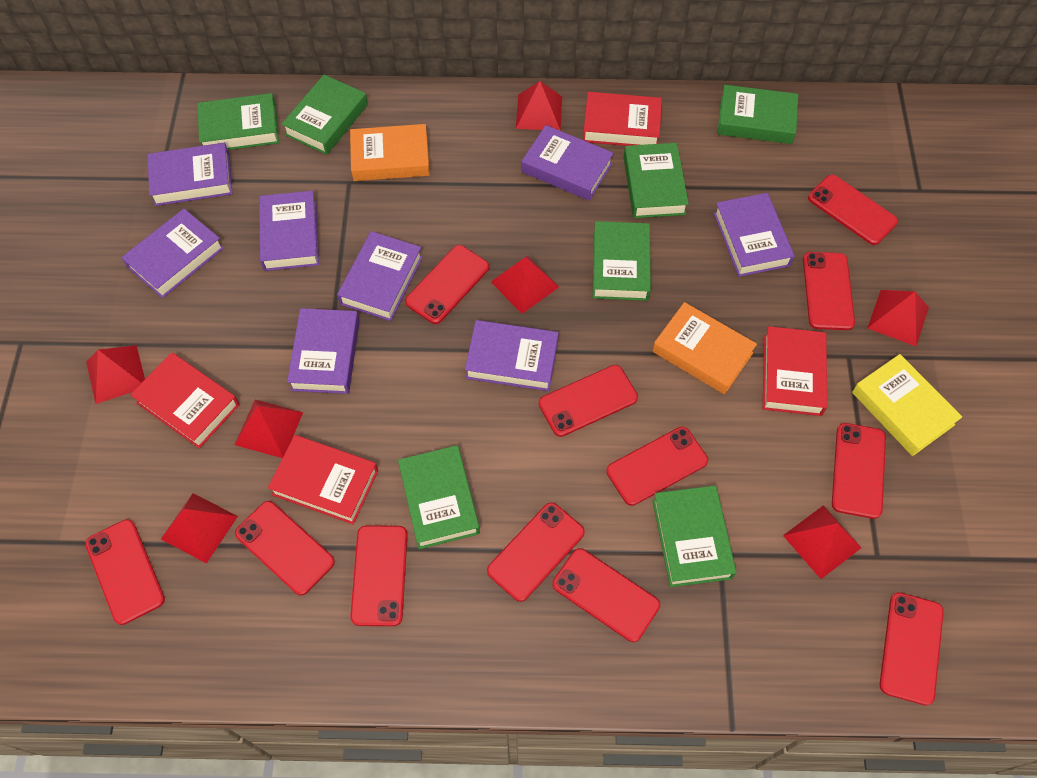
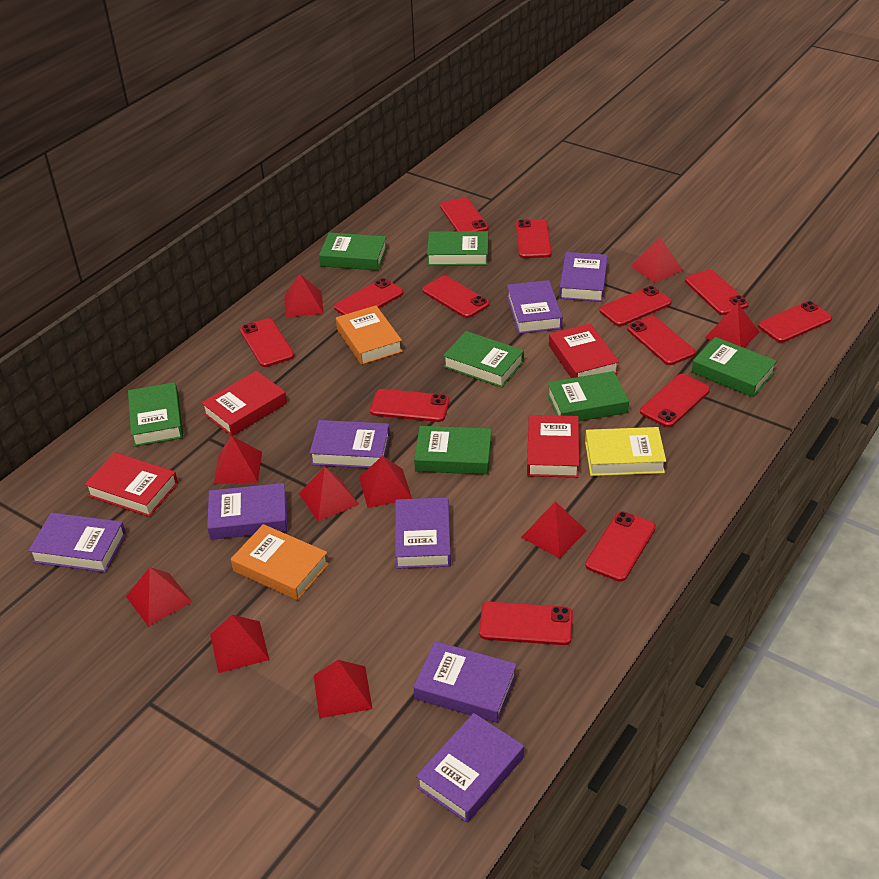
red phone: 12 -> 13
red pyramid: 7 -> 10

